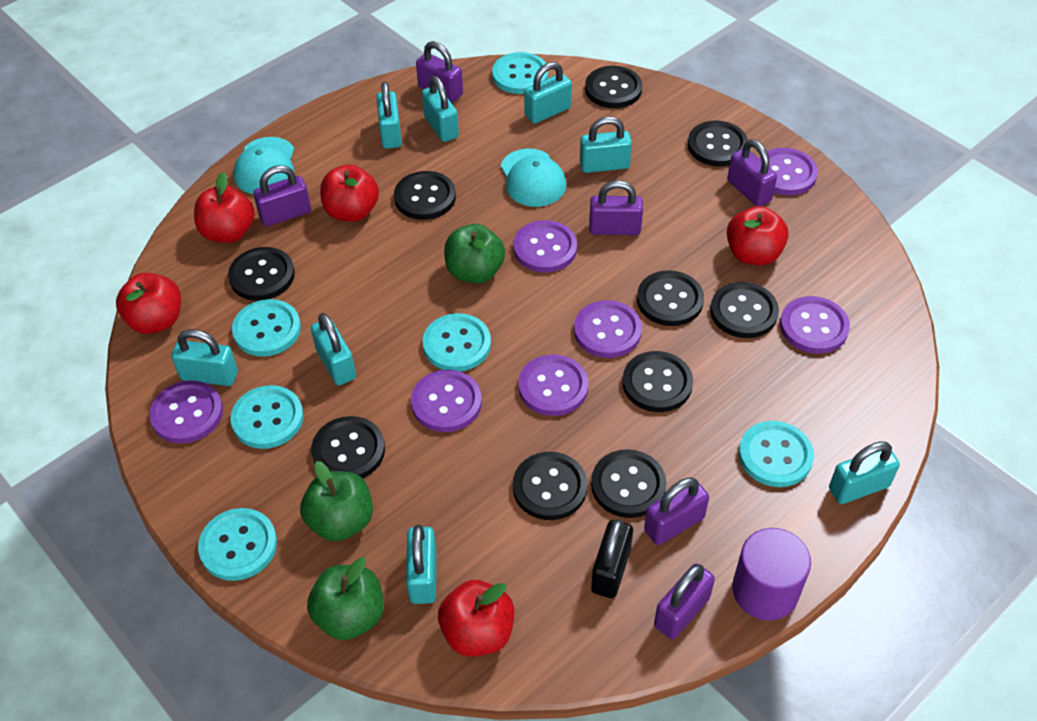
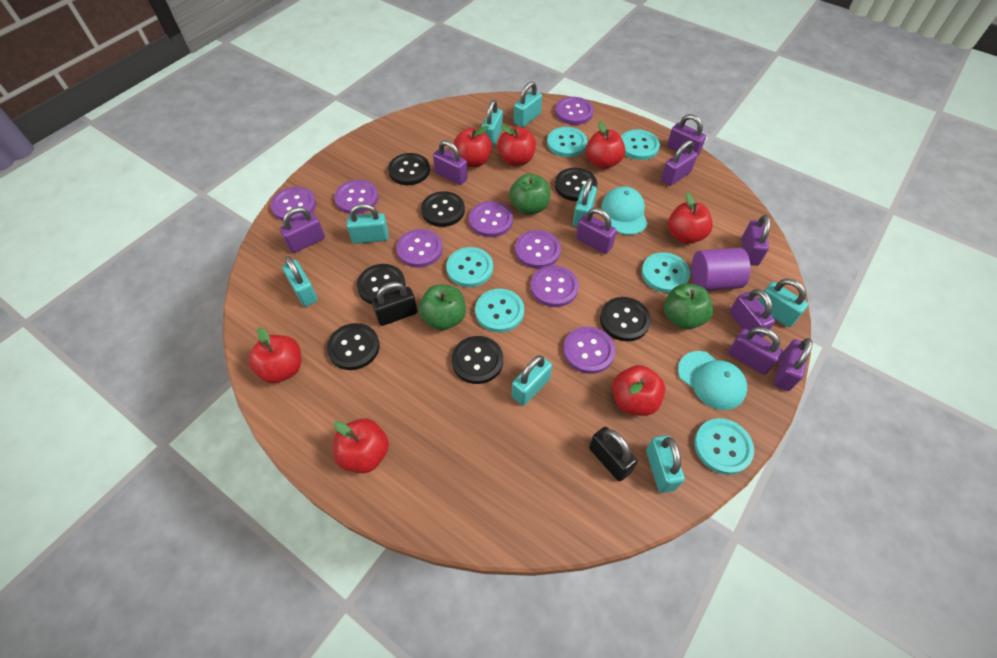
black button: 10 -> 7
black padlock: 1 -> 2
purple button: 7 -> 8
purple padlock: 6 -> 9
red apple: 5 -> 7

